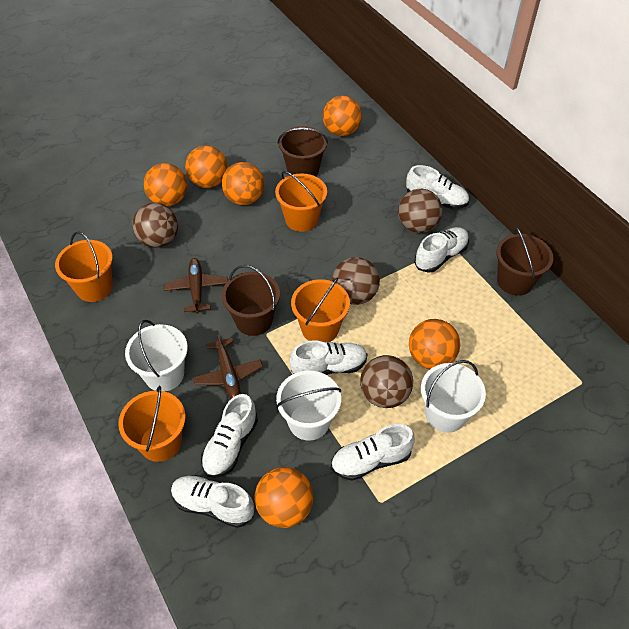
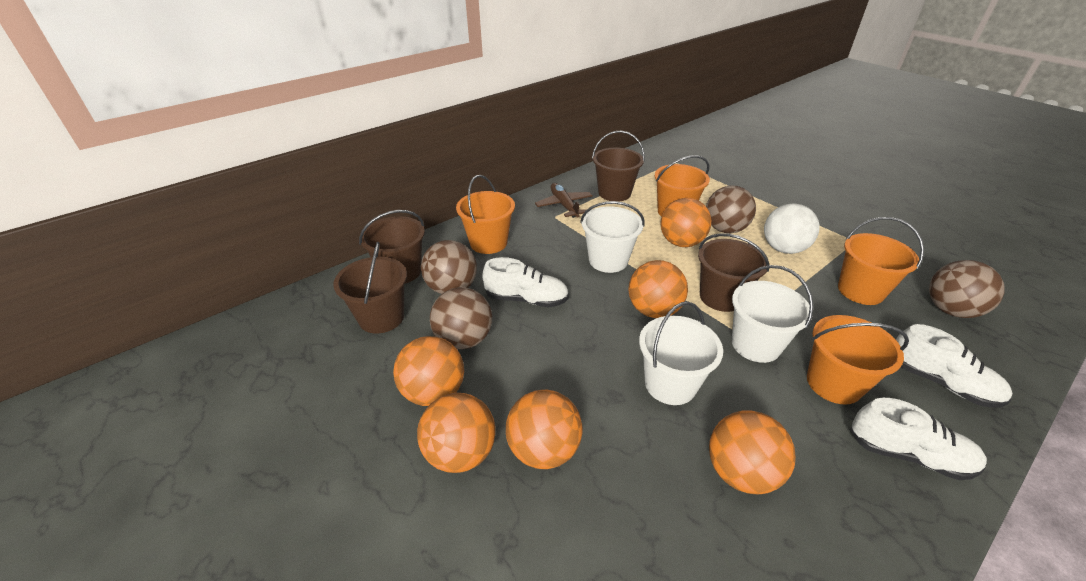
brown bucket: 3 -> 4
brown plane: 2 -> 1
white ball: 0 -> 1
white shoe: 6 -> 3

